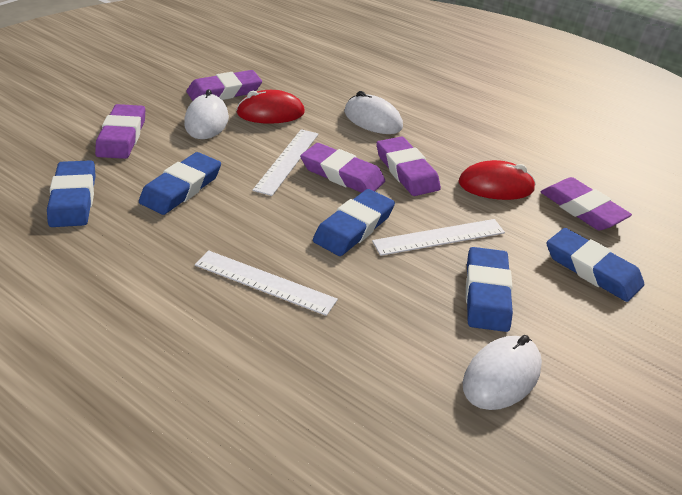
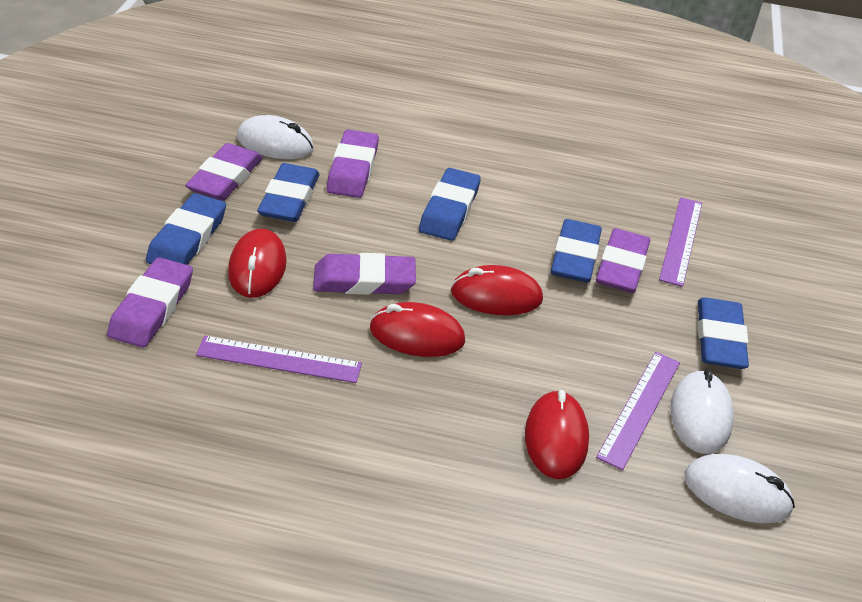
purple ruler: 0 -> 3
red mouse: 2 -> 4
white ruler: 3 -> 0

